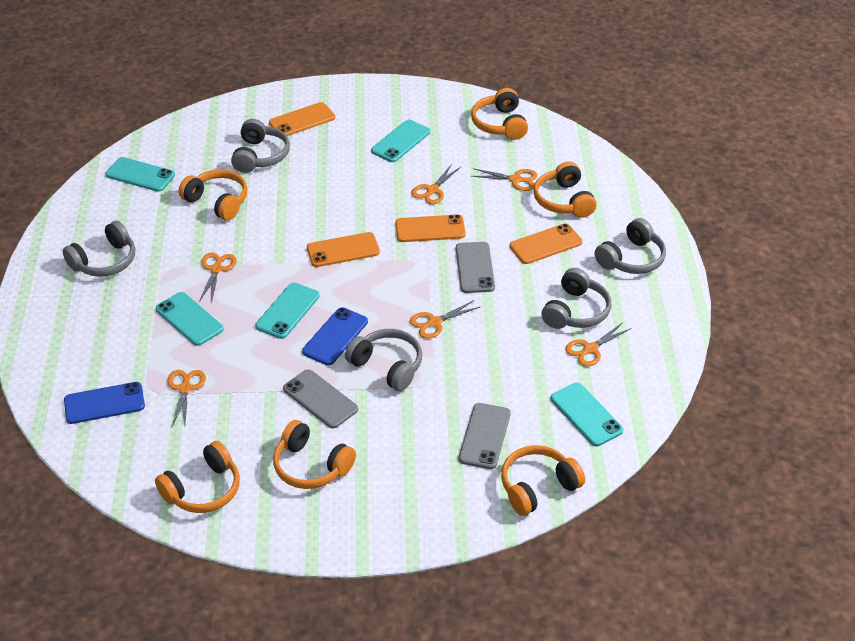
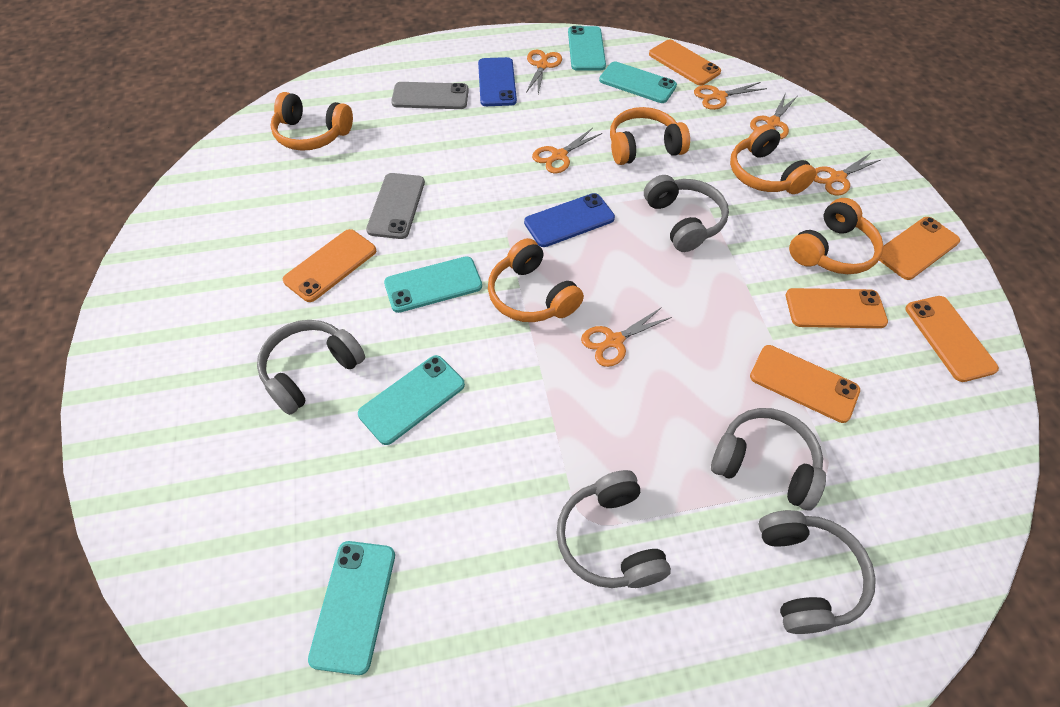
grey phone: 3 -> 2
orange headphones: 6 -> 5
orange phone: 4 -> 6

